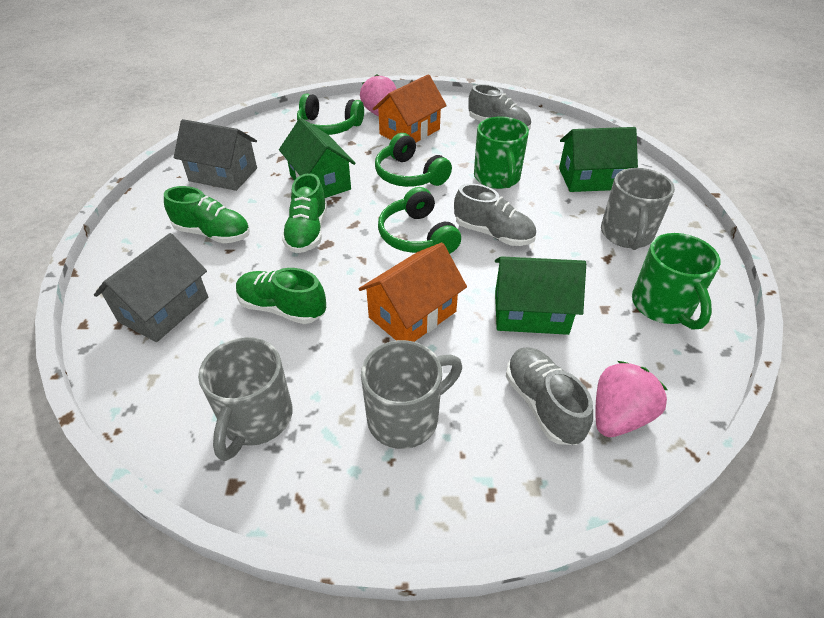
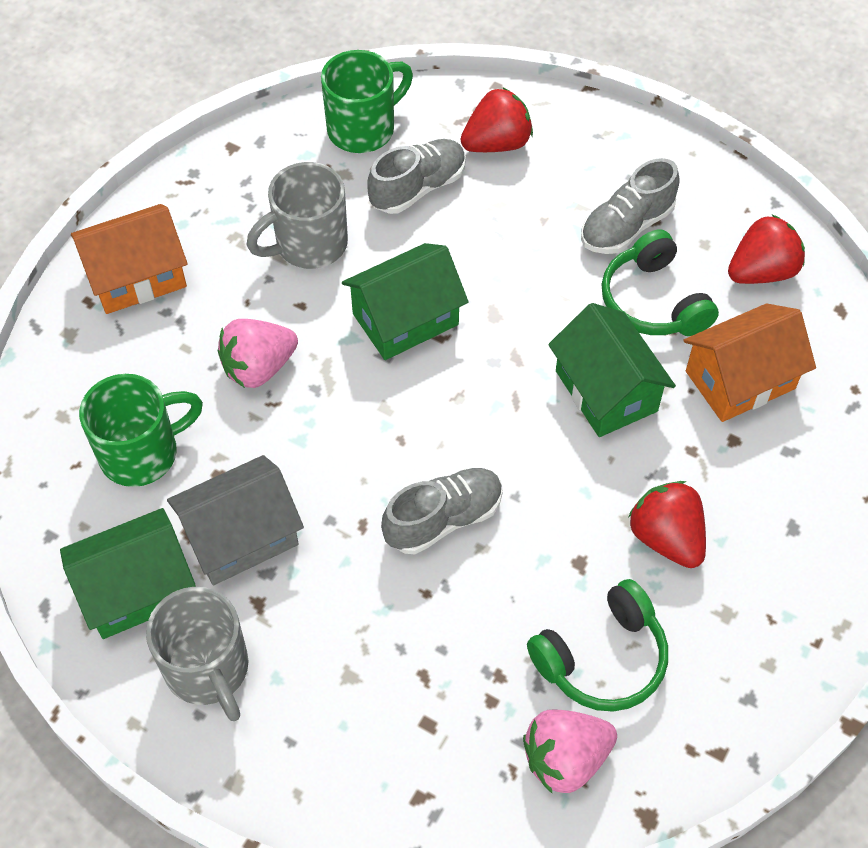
green headphones: 3 -> 2
green shoe: 3 -> 0
grey house: 2 -> 1
grey mug: 3 -> 2
red strawberry: 0 -> 3

